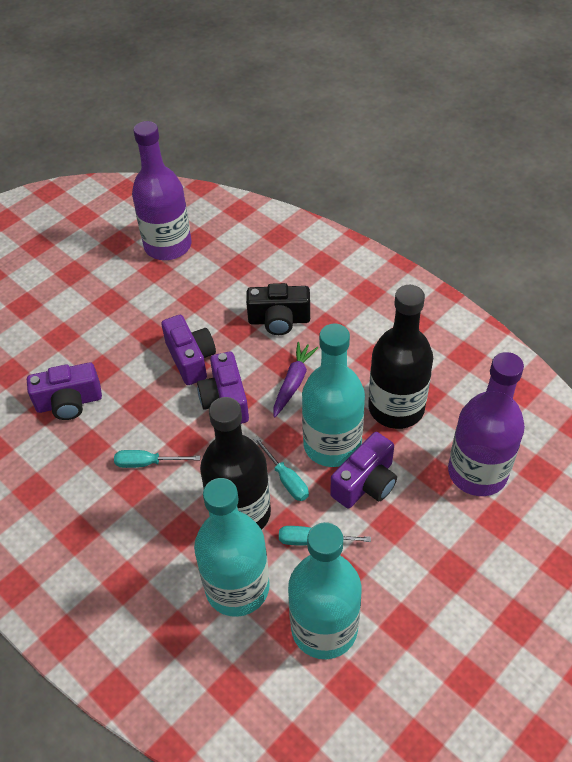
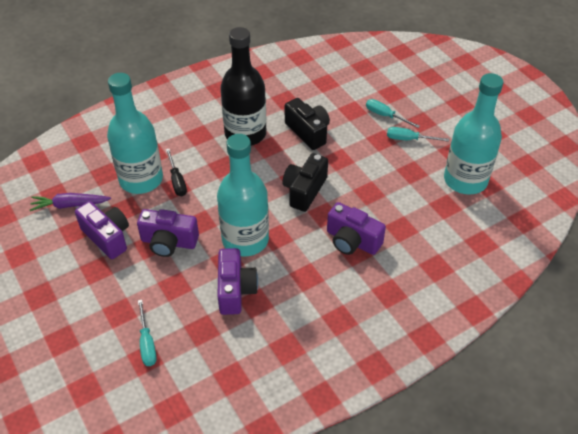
black bottle: 2 -> 1
black camera: 1 -> 2
black screwdriver: 0 -> 1
purple bottle: 2 -> 0

